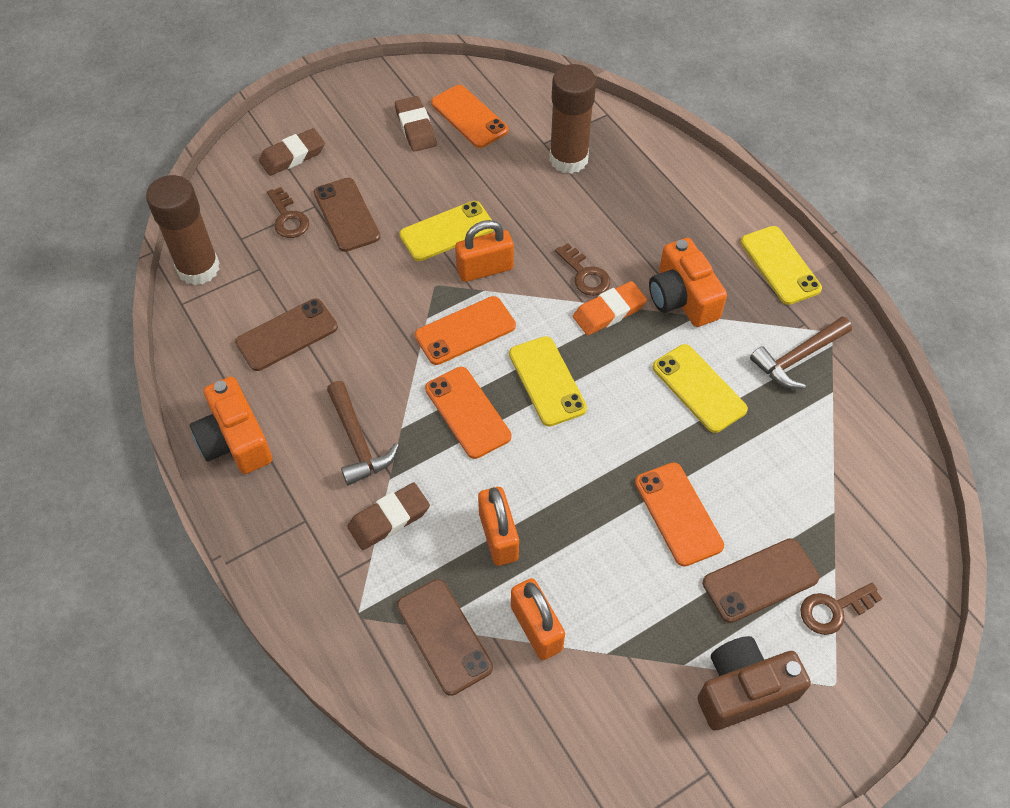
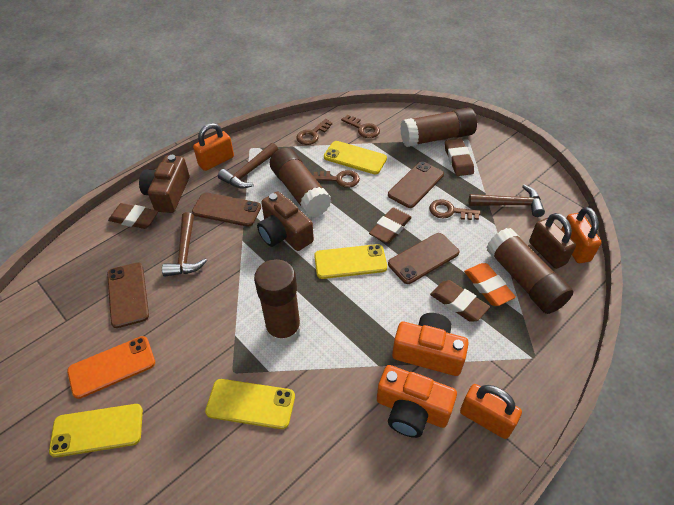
brown camera: 1 -> 2
brown eraser: 3 -> 4
brown glue stick: 2 -> 4
brown hammer: 2 -> 3
brown key: 3 -> 4
brown padlock: 0 -> 1
orange phone: 4 -> 1

